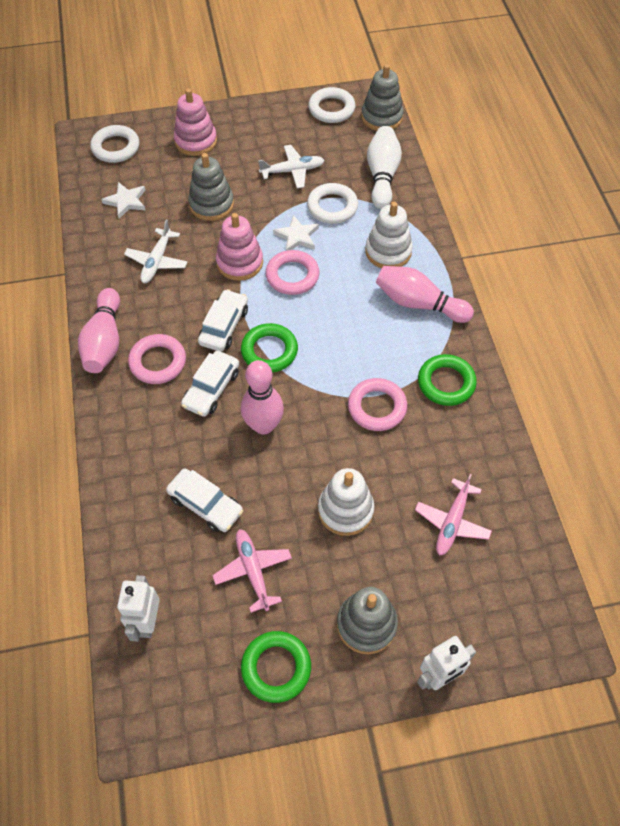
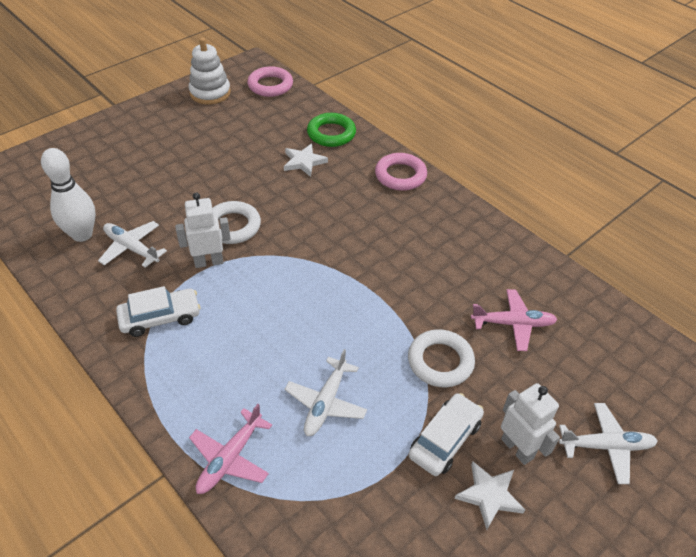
green ring: 3 -> 1
grey stacking toy: 3 -> 0
pink bowling pin: 3 -> 0
pink ring: 3 -> 2
pink stacking toy: 2 -> 0
white car: 3 -> 2
white plane: 2 -> 3
white ring: 3 -> 2
white stacking toy: 2 -> 1

